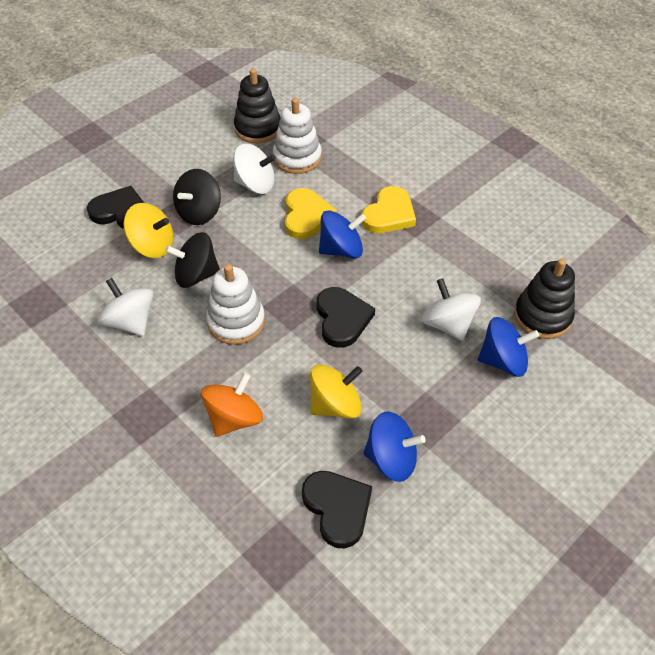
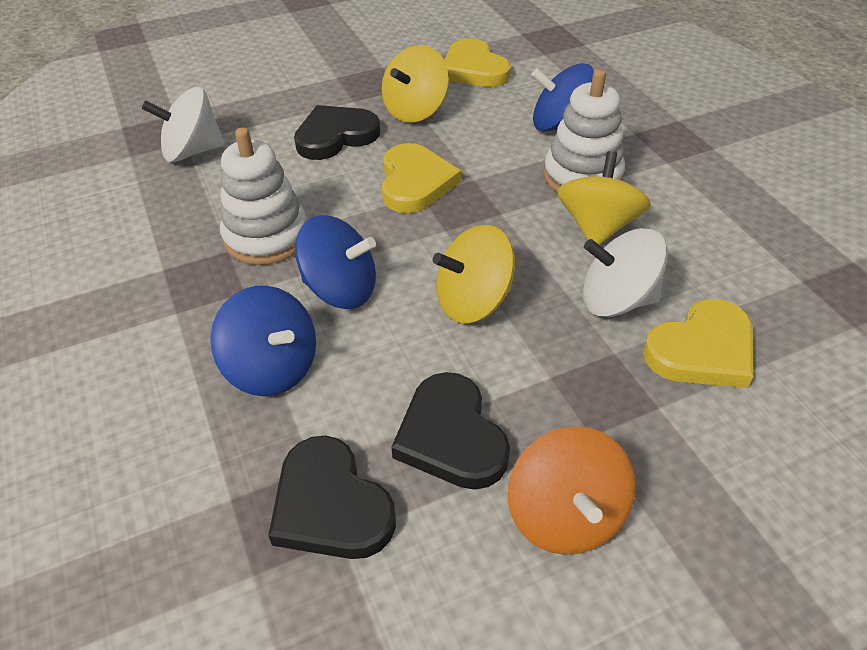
black spinning top: 2 -> 0
black stacking toy: 2 -> 0
white spinning top: 3 -> 2
yellow heart: 2 -> 3
yellow spinning top: 2 -> 3

